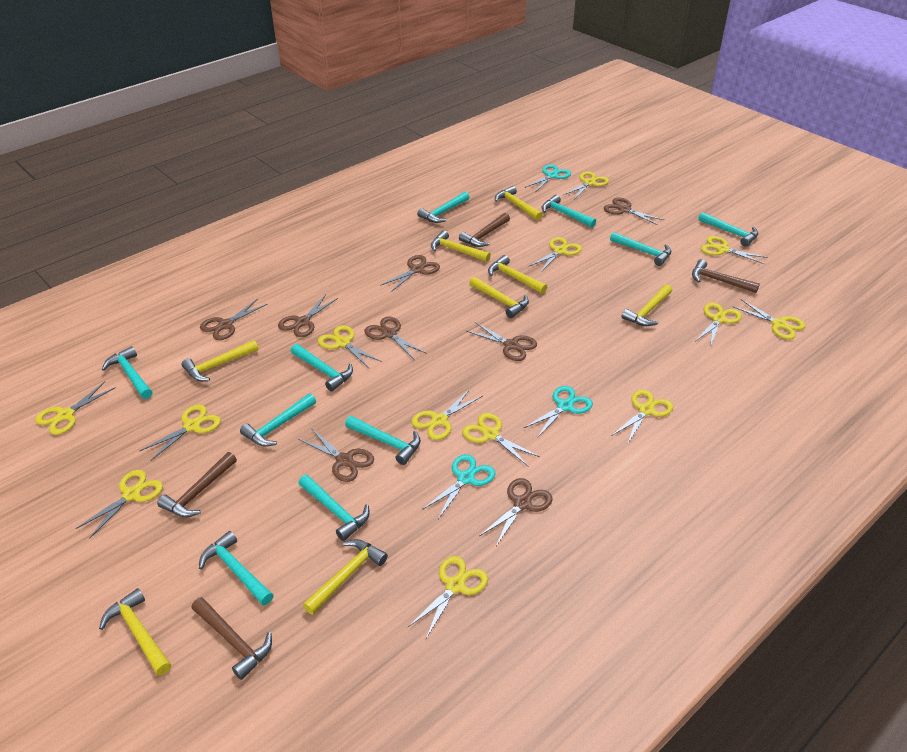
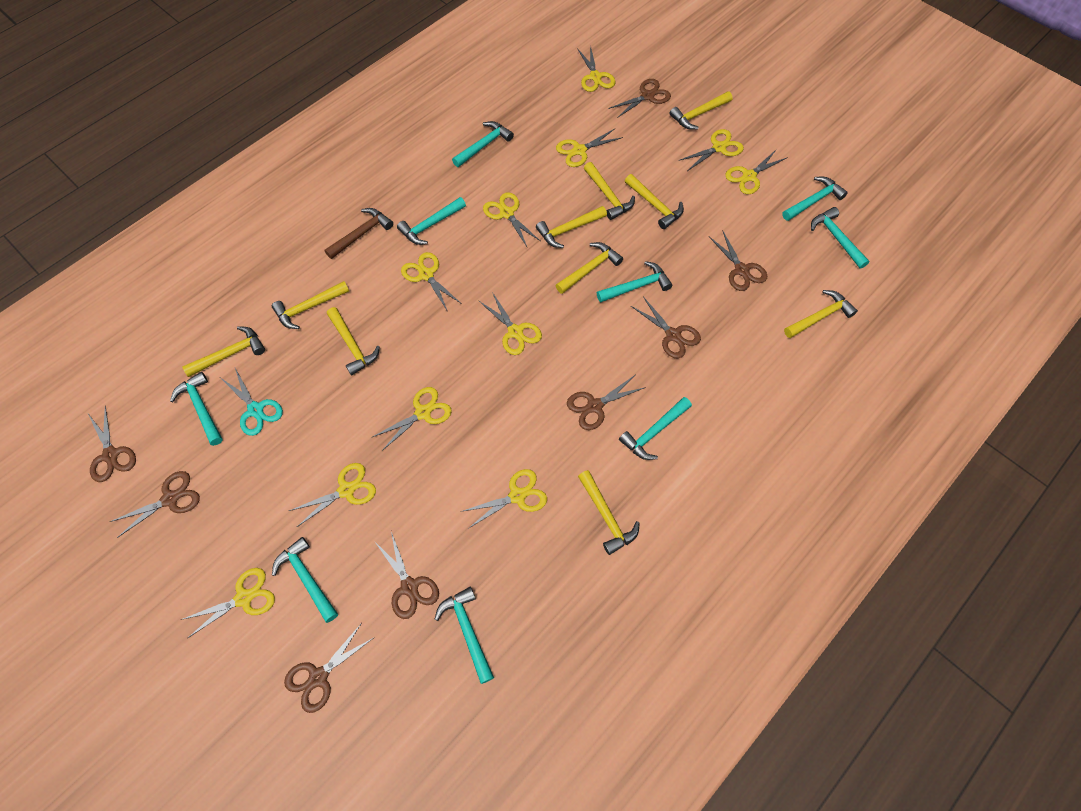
brown hammer: 4 -> 1
turquoise hammer: 10 -> 9
turquoise scissors: 3 -> 1
yellow hammer: 8 -> 10
yellow scissors: 13 -> 11

